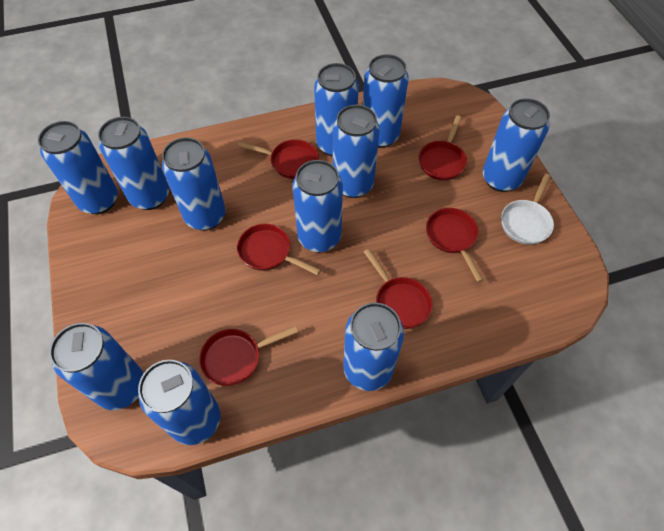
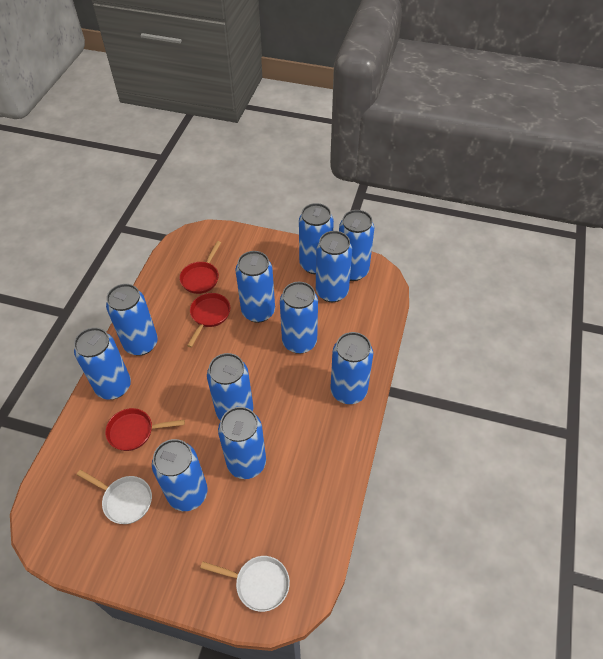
red pan: 6 -> 3
white pan: 1 -> 2

